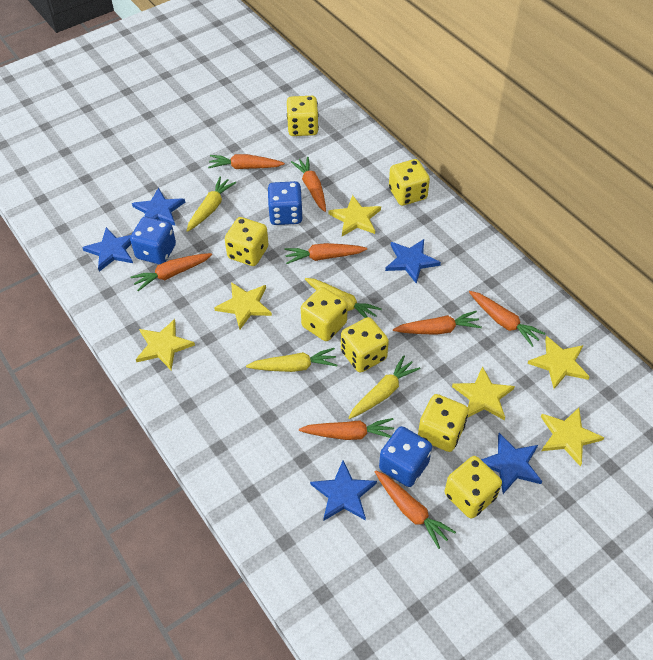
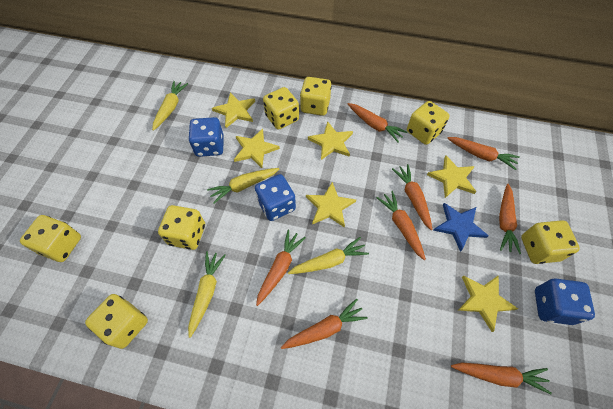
blue star: 5 -> 1

